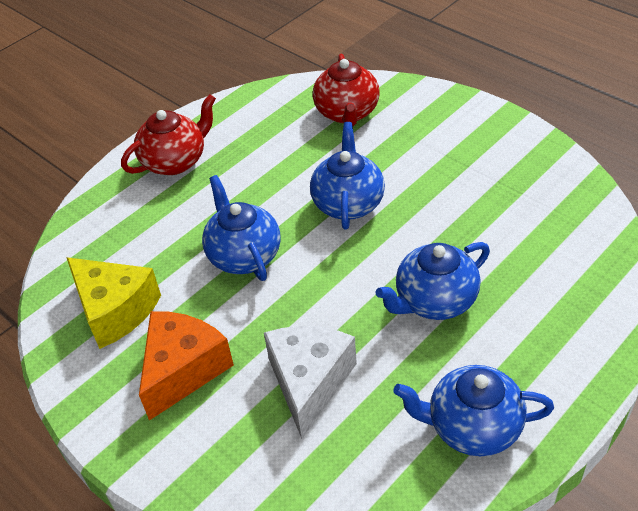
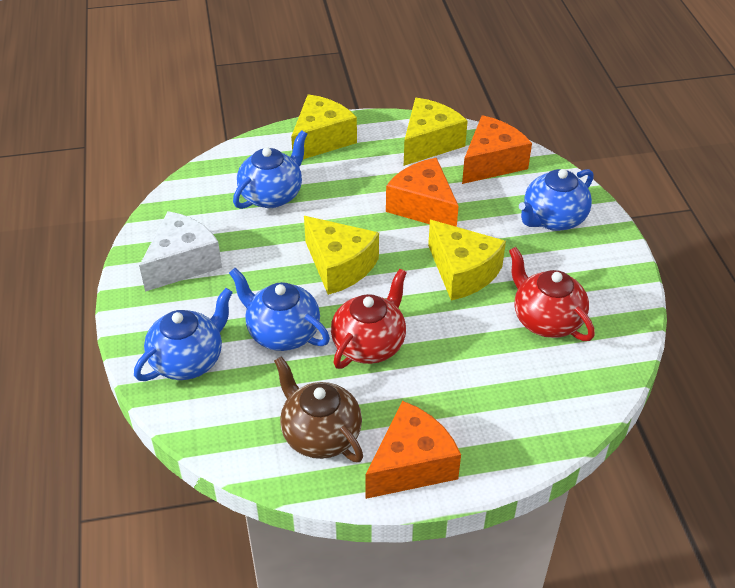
brown teapot: 0 -> 1
orange cheese: 1 -> 3
yellow cheese: 1 -> 4

